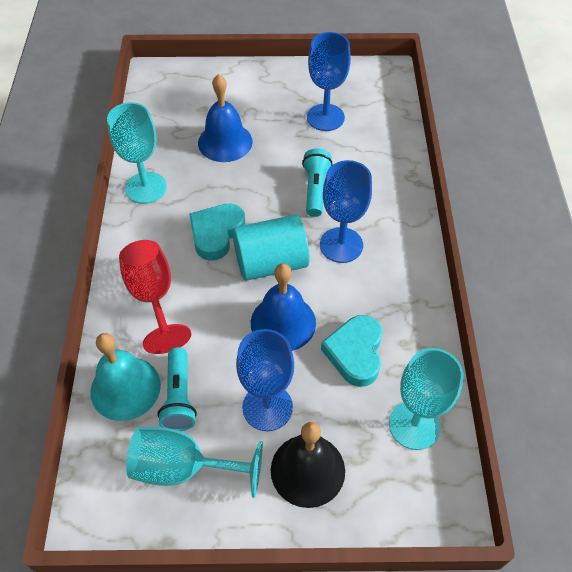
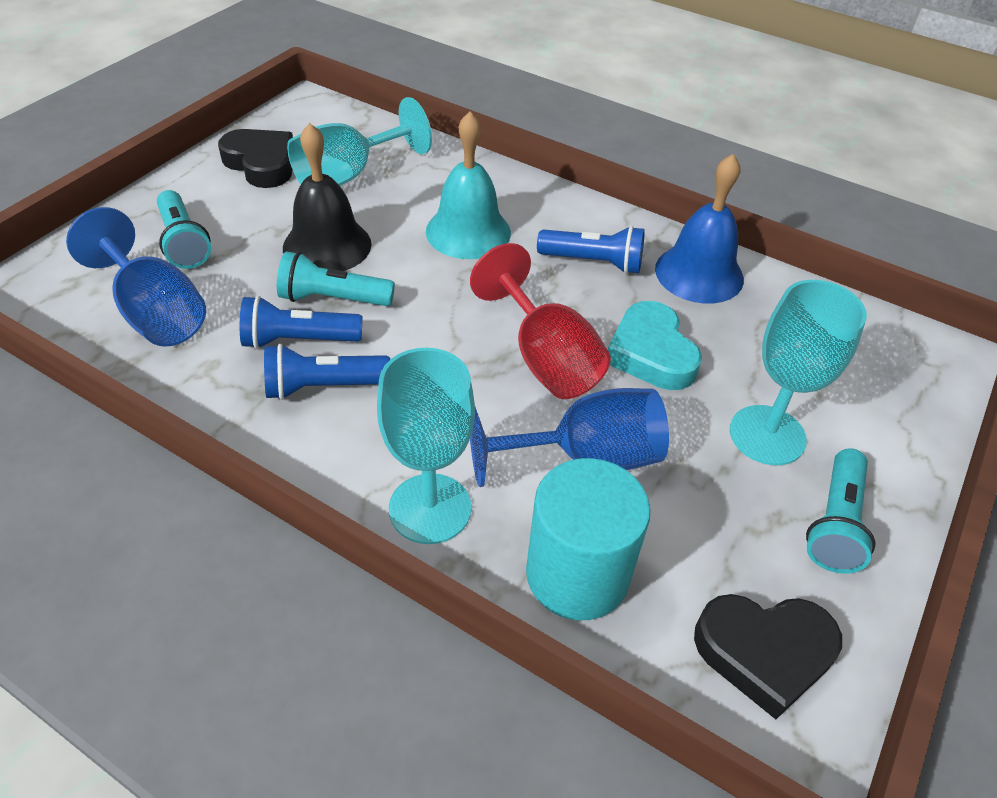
black heart: 0 -> 2
blue bell: 2 -> 1
blue flashlight: 0 -> 3
blue goblet: 3 -> 2
turquoise flashlight: 2 -> 3
turquoise heart: 2 -> 1

